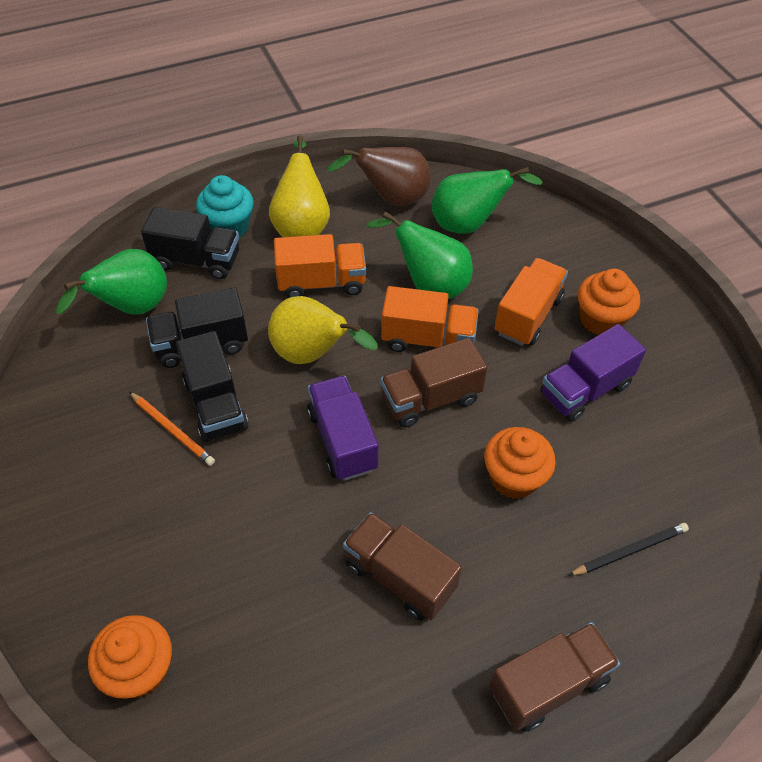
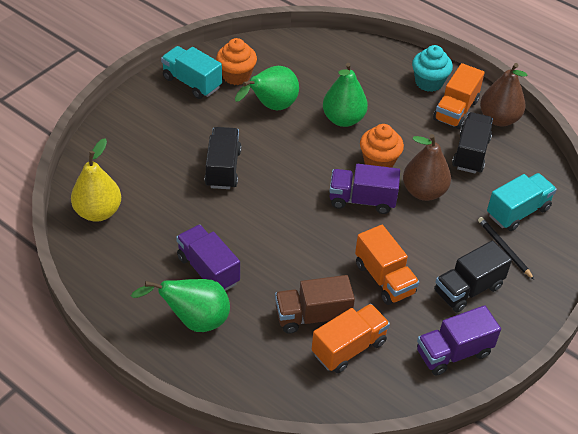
brown pear: 1 -> 2
brown truck: 3 -> 1
orange cupcake: 3 -> 2
orange pencil: 1 -> 0
purple truck: 2 -> 3
turquoise truck: 0 -> 2
yellow pear: 2 -> 1

